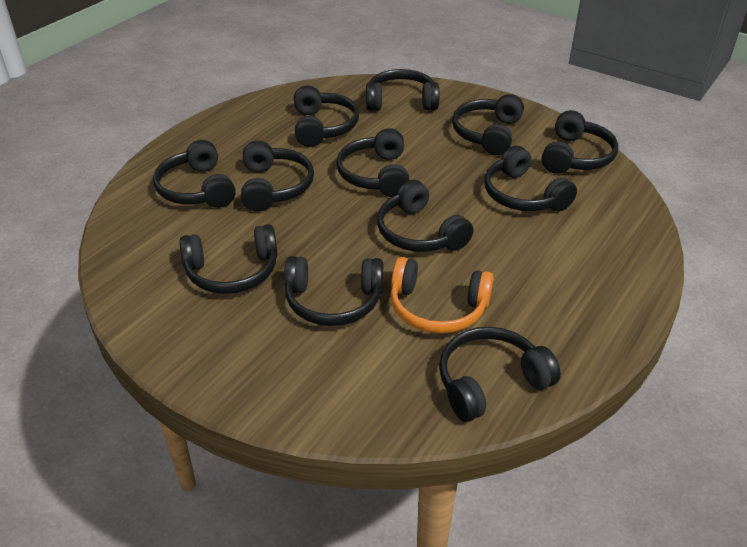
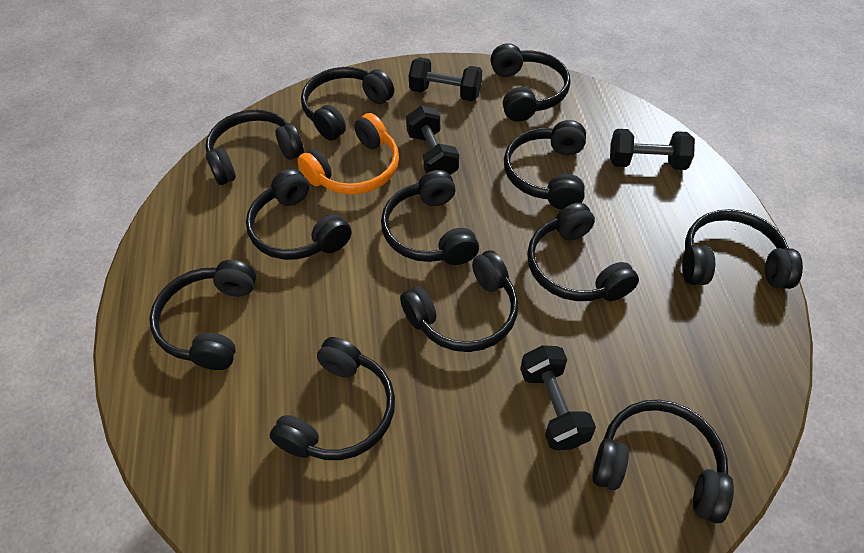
black dumbbell: 0 -> 4

